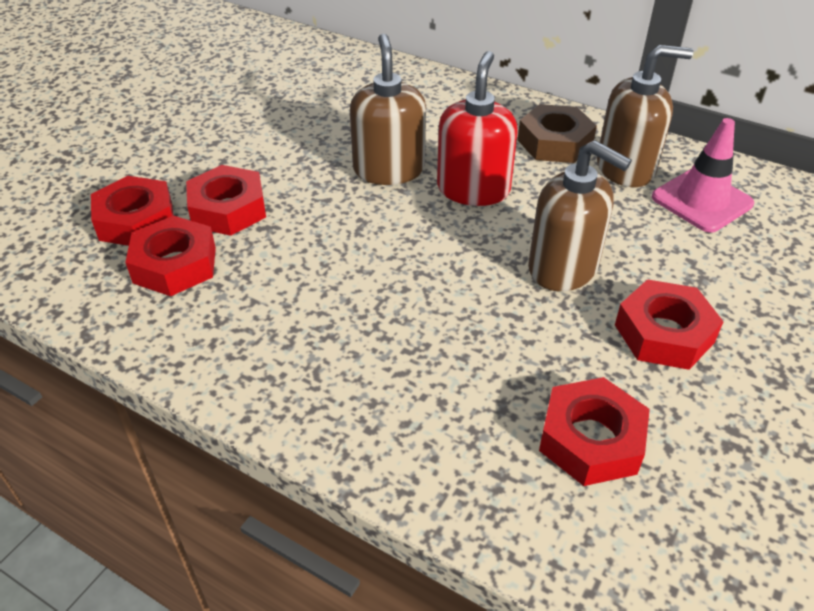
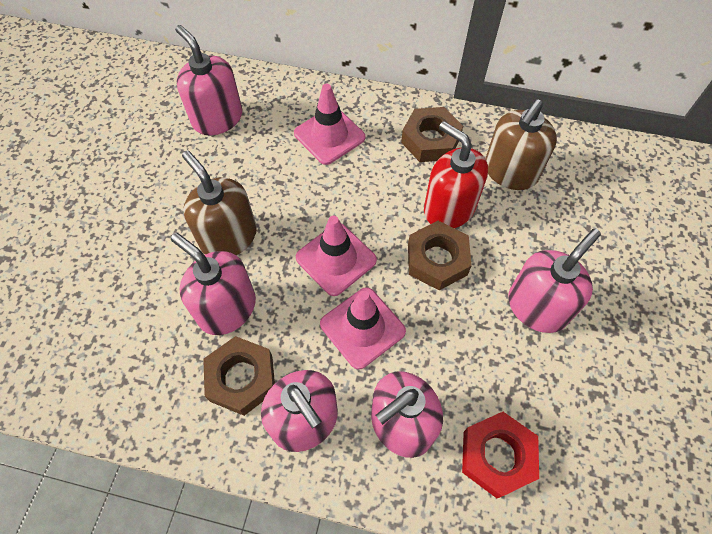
brown nut: 1 -> 3
brown soap dispenser: 3 -> 2
pink soap dispenser: 0 -> 5
pink traffic cone: 1 -> 3
red nut: 5 -> 1

